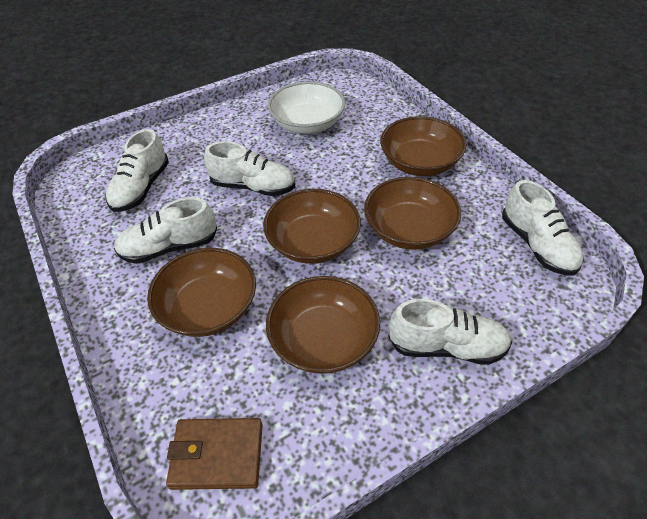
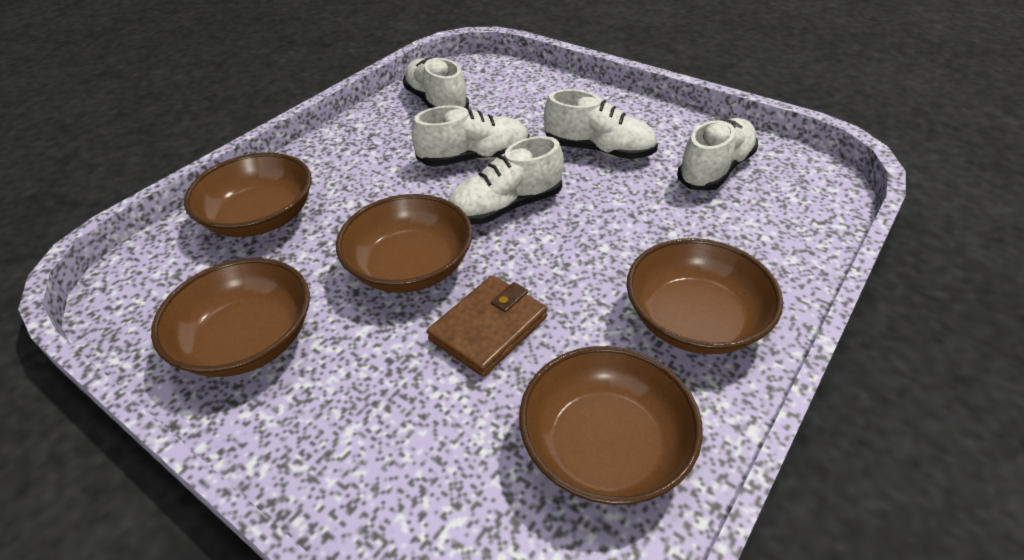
white bowl: 1 -> 0

